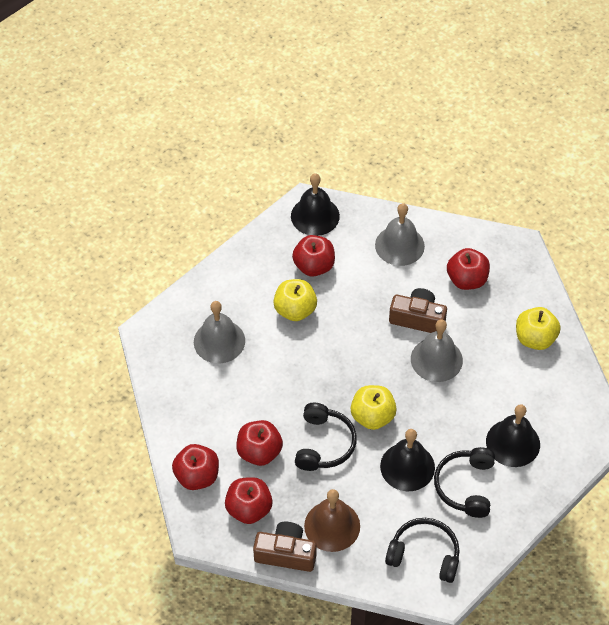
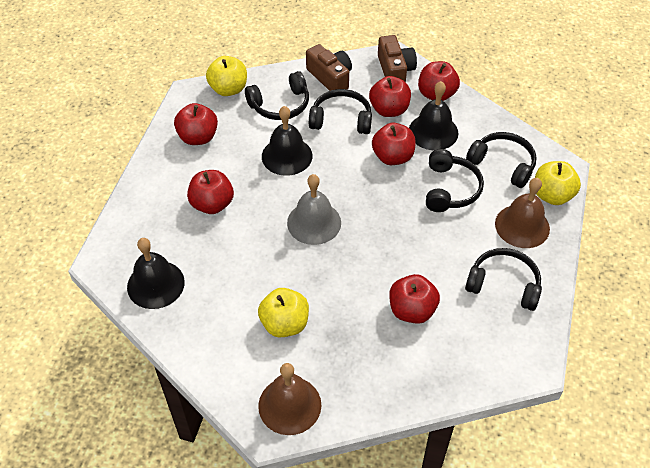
black headphones: 3 -> 5
brown bell: 1 -> 2
grey bell: 3 -> 1
red apple: 5 -> 6

